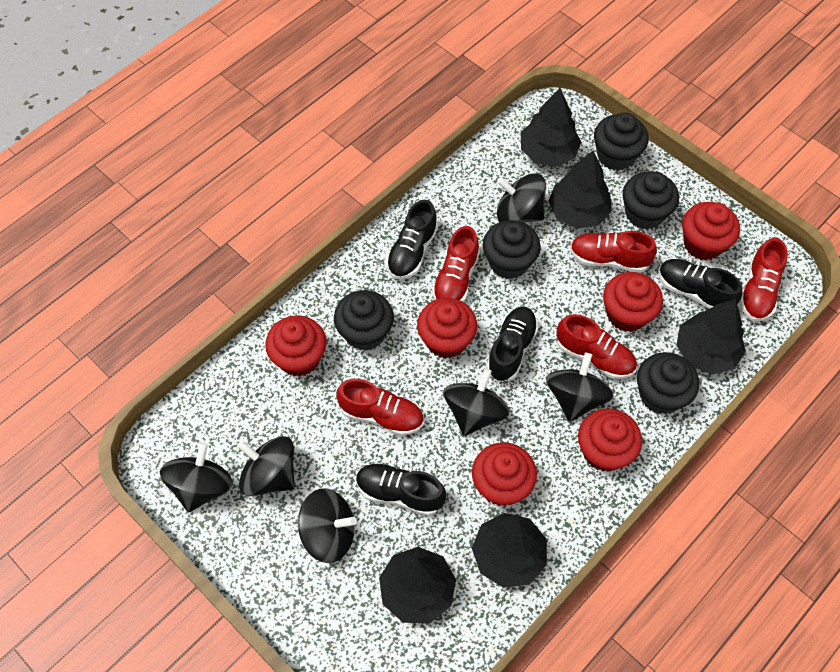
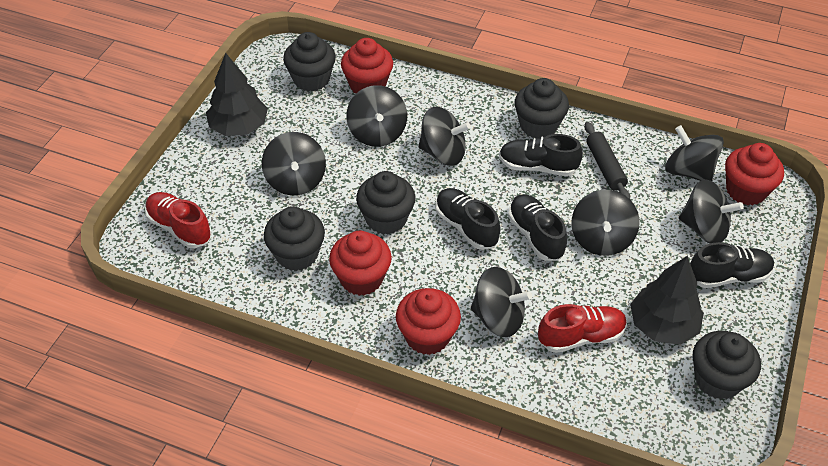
black rolling pin: 0 -> 1
black spinning top: 6 -> 7
black tree: 5 -> 2
red cupcake: 6 -> 4
red shoe: 5 -> 2

